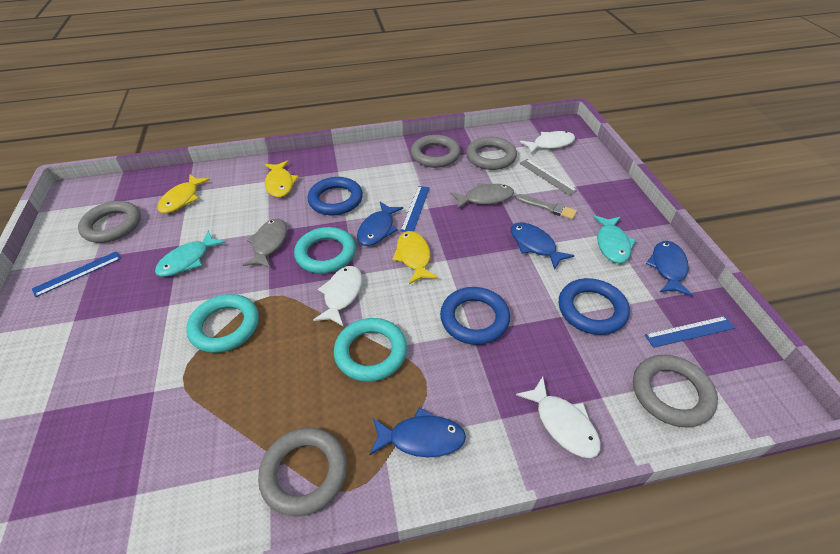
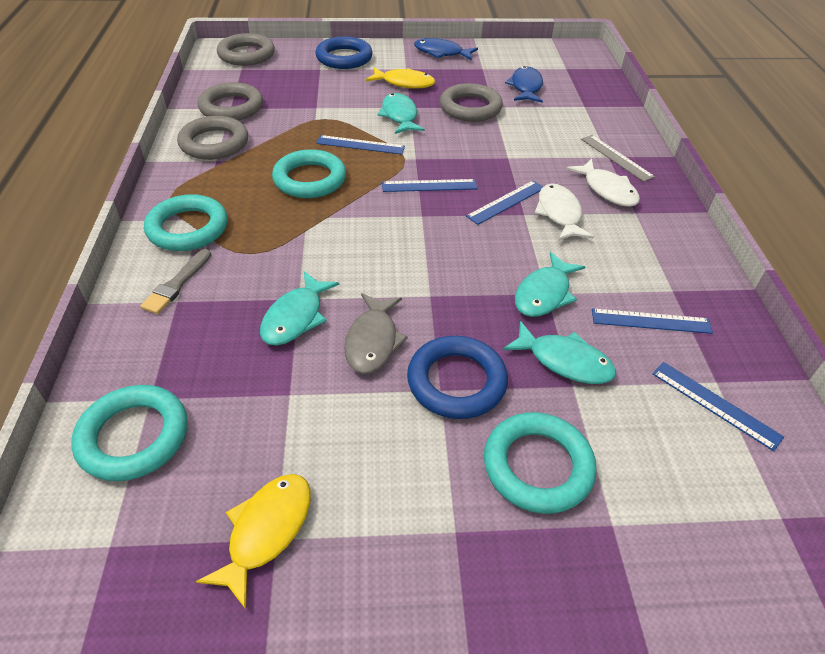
blue fish: 4 -> 2
blue ring: 3 -> 2
blue ruler: 3 -> 5
grey fish: 2 -> 1
grey ring: 5 -> 4
turquoise fish: 2 -> 4
turquoise ring: 3 -> 4
white fish: 3 -> 2
yellow fish: 3 -> 2

